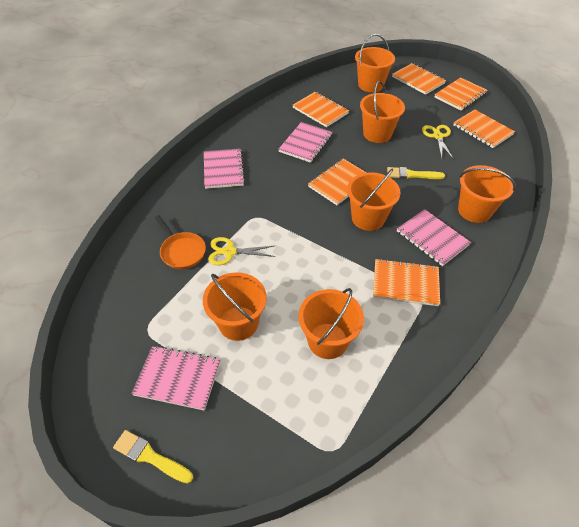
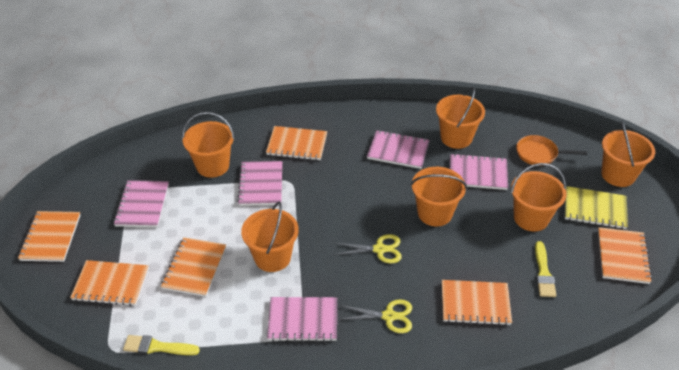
pink notebook: 4 -> 5
yellow notebook: 0 -> 1

